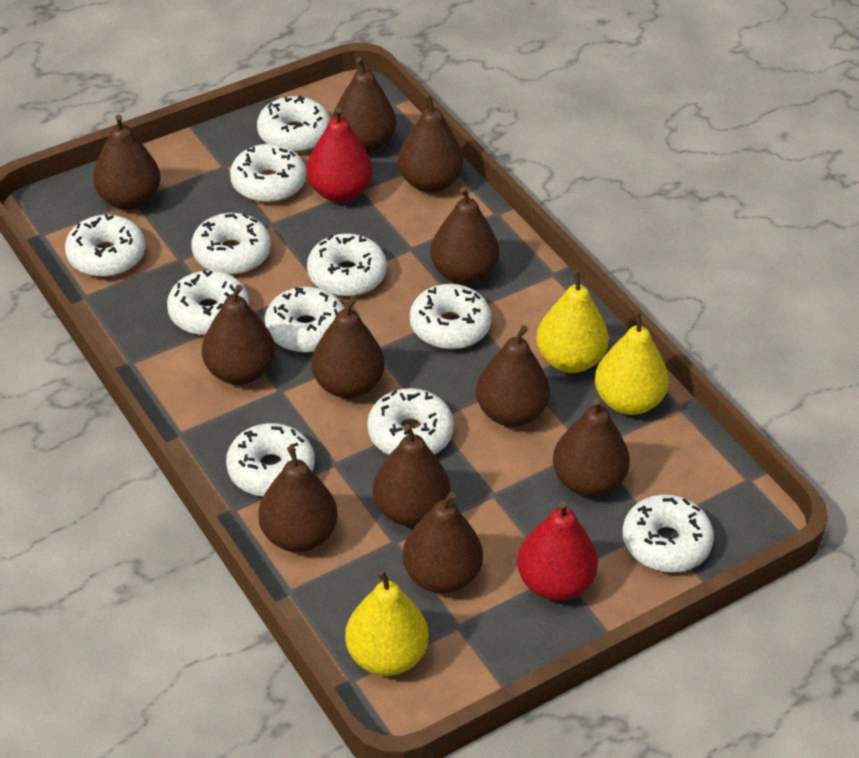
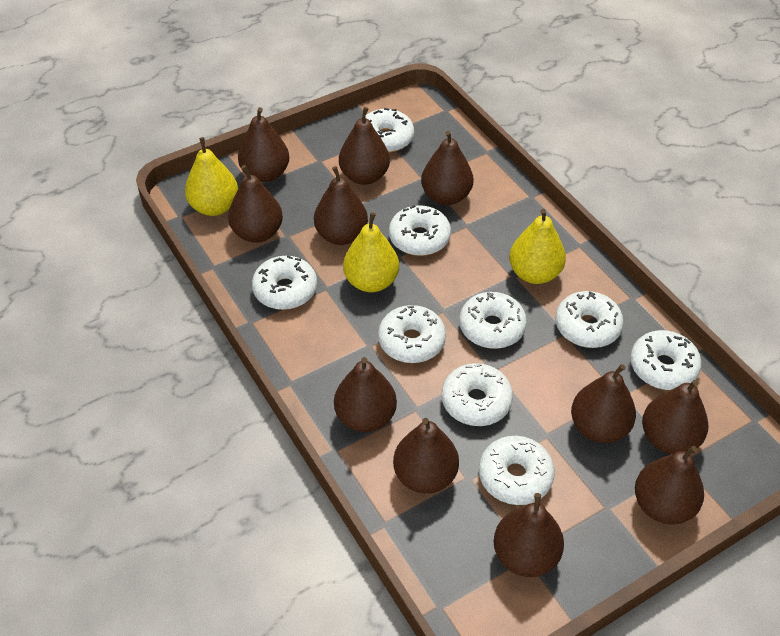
red pear: 2 -> 0
white donut: 11 -> 9

